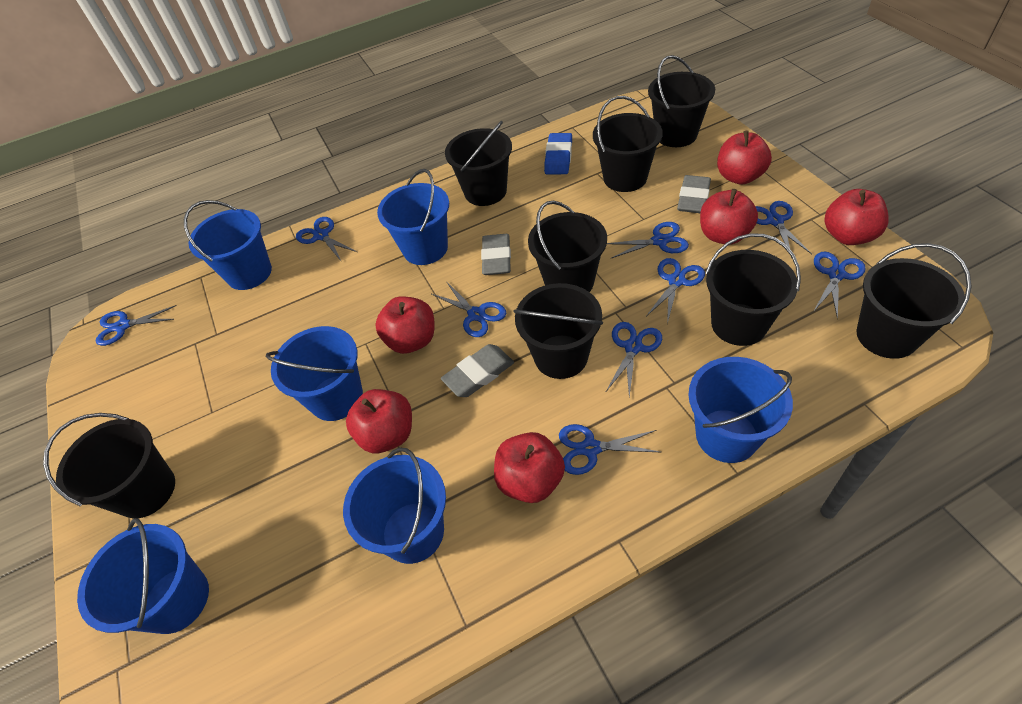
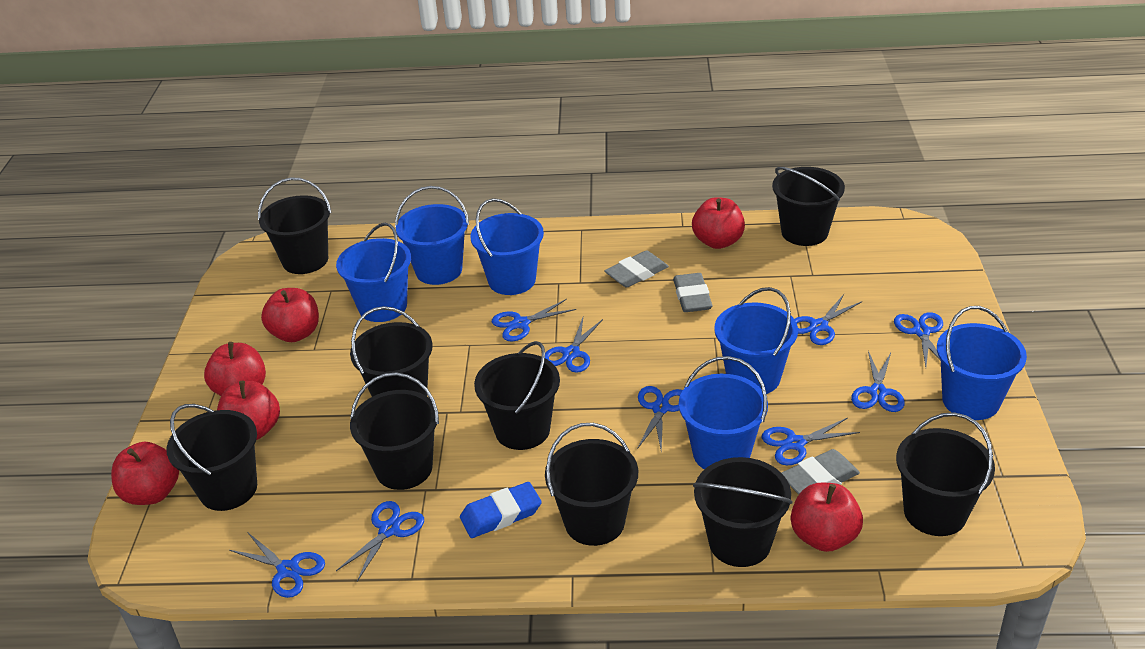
black bucket: 8 -> 9

